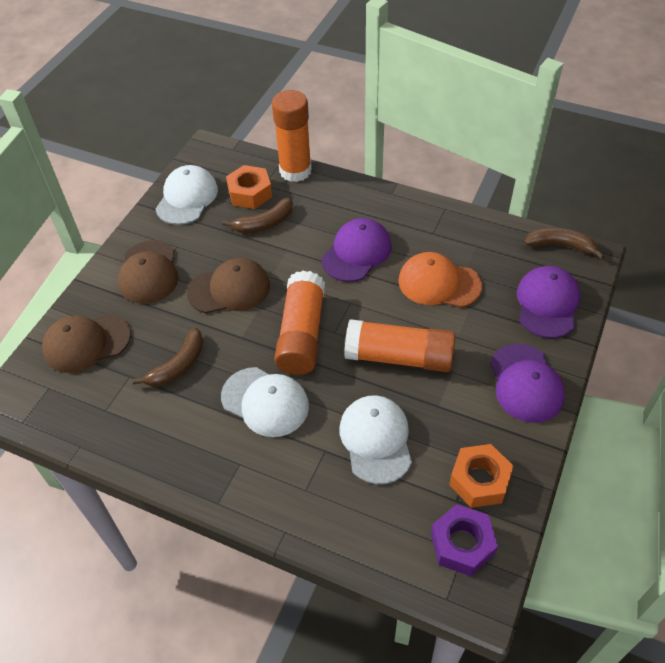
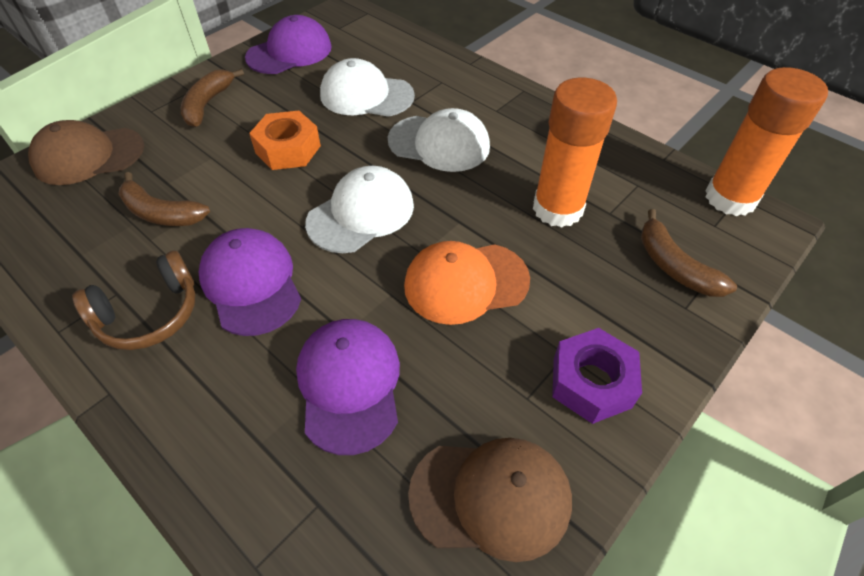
brown cap: 3 -> 2
brown headphones: 0 -> 1
orange glue stick: 3 -> 2
orange nut: 2 -> 1

